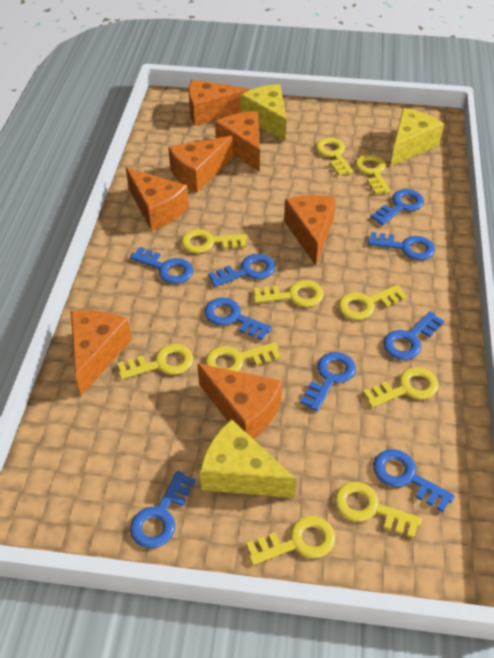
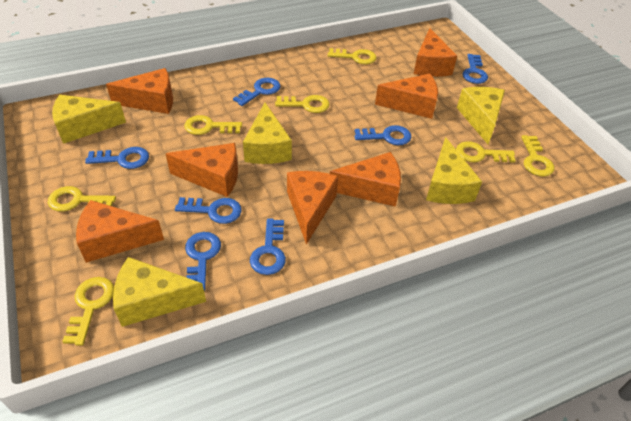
blue key: 9 -> 7
yellow cheese: 3 -> 5
yellow key: 10 -> 7

